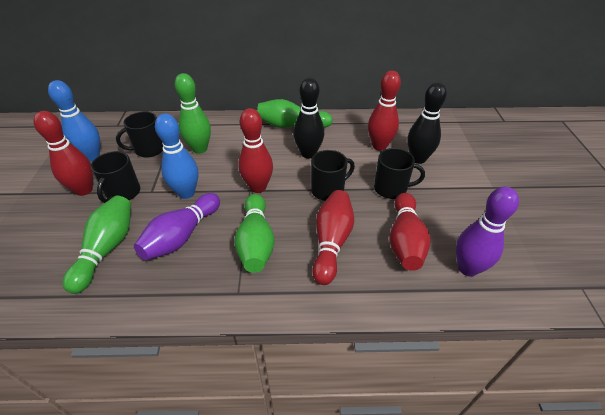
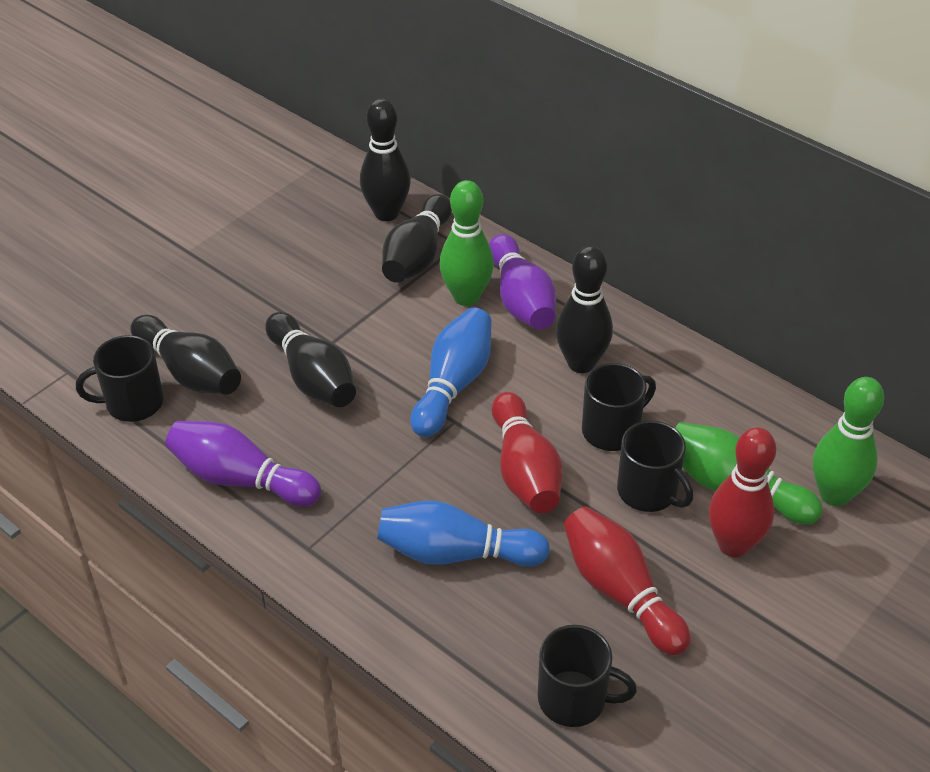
black bowling pin: 2 -> 5
green bowling pin: 4 -> 3
red bowling pin: 5 -> 3

